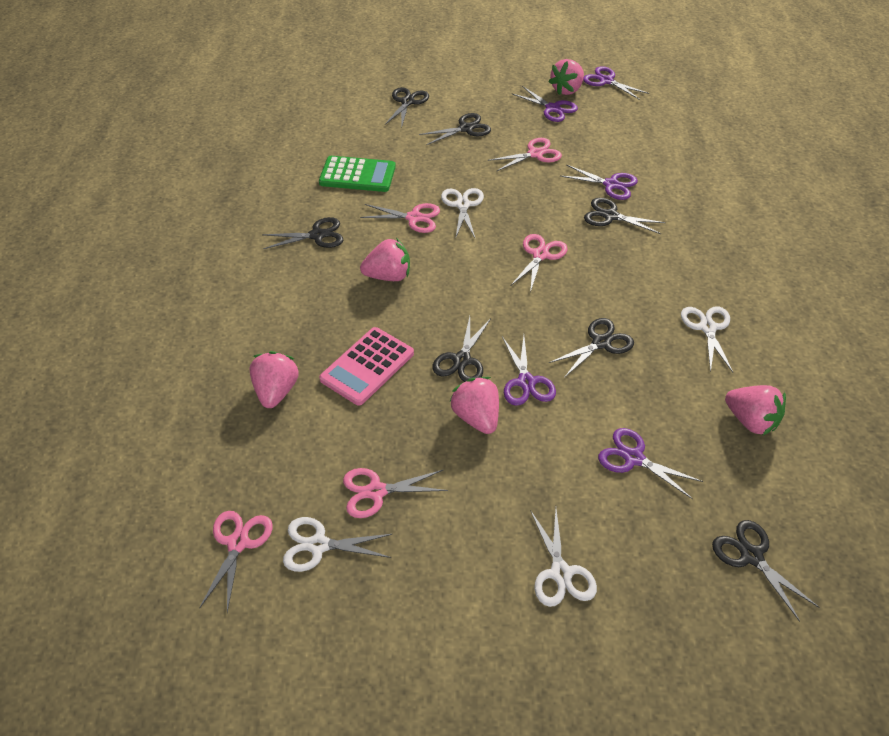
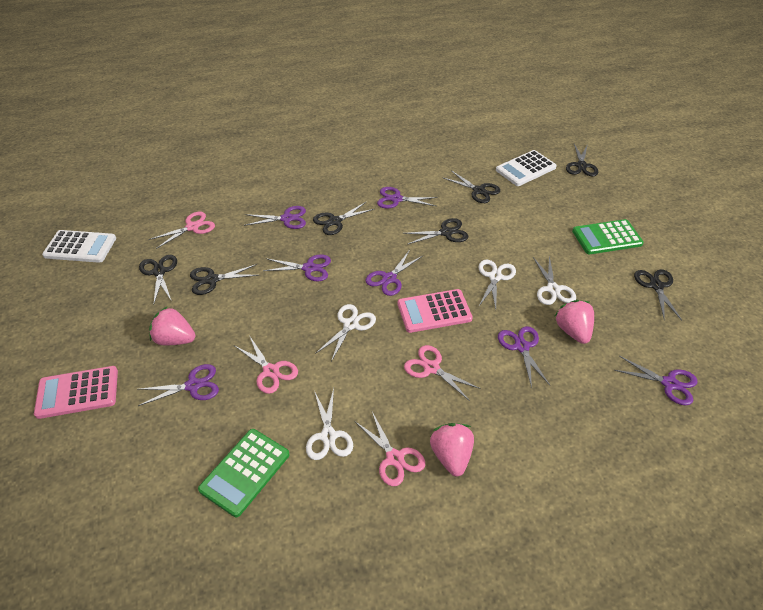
green calculator: 1 -> 2
pink calculator: 1 -> 2
pink scissors: 5 -> 4
pink strawberry: 5 -> 3
purple scissors: 5 -> 7
white calculator: 0 -> 2

